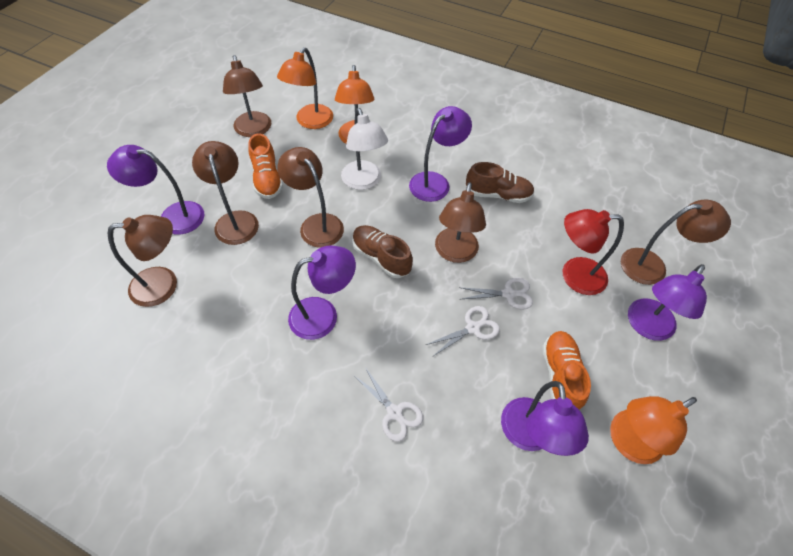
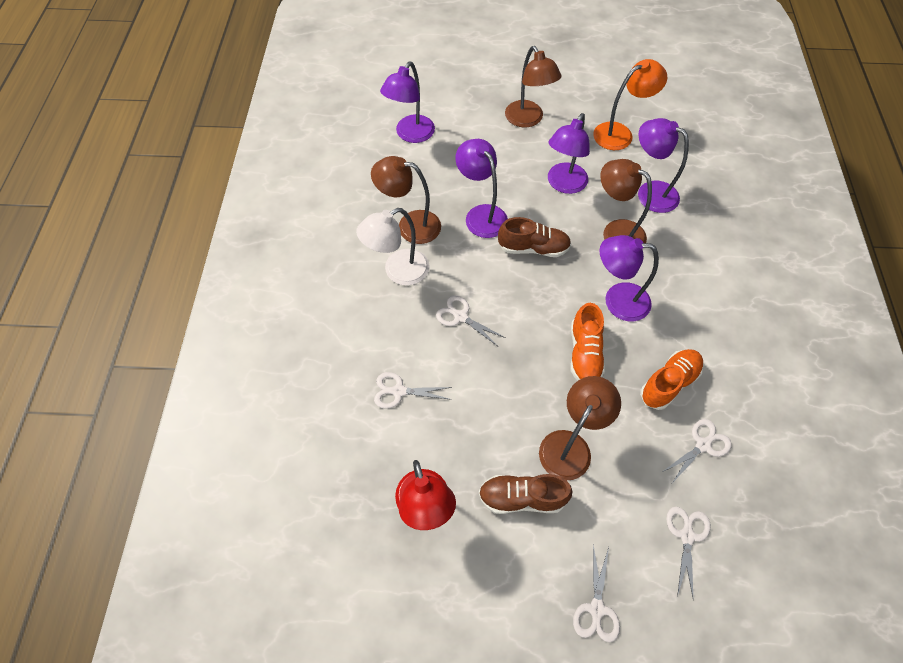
brown lamp: 6 -> 4
orange lamp: 3 -> 1
white scissors: 3 -> 5

